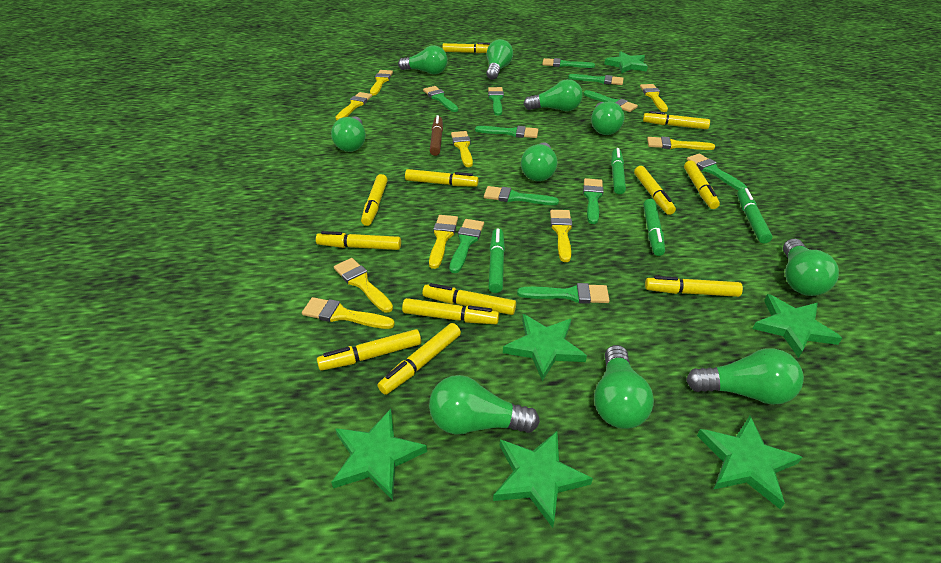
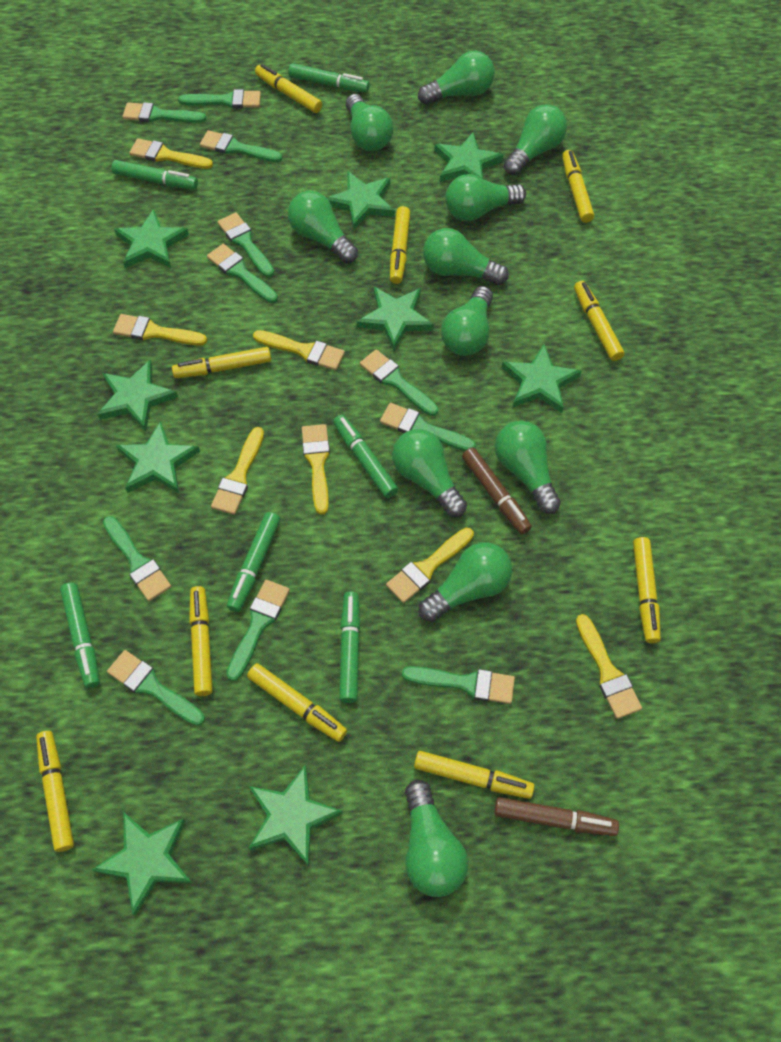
brown marker: 1 -> 2
green light bulb: 10 -> 11
green marker: 4 -> 6
green star: 6 -> 9
yellow brush: 9 -> 7
yellow marker: 12 -> 10

